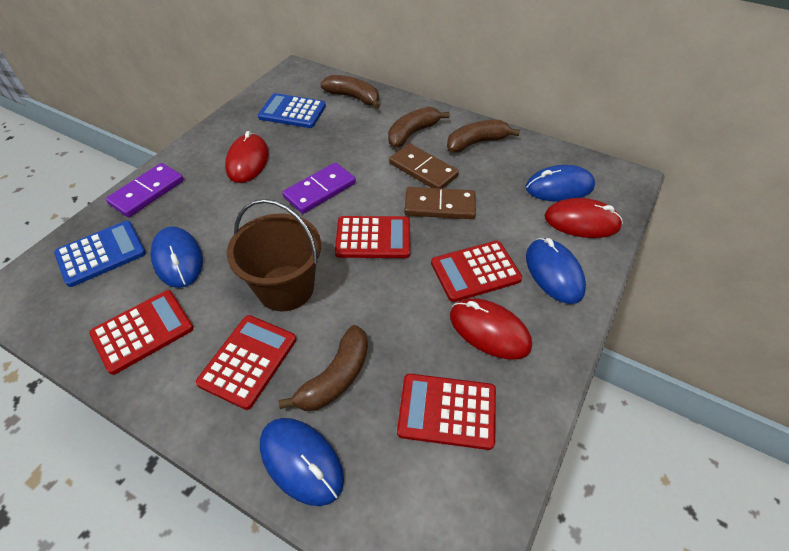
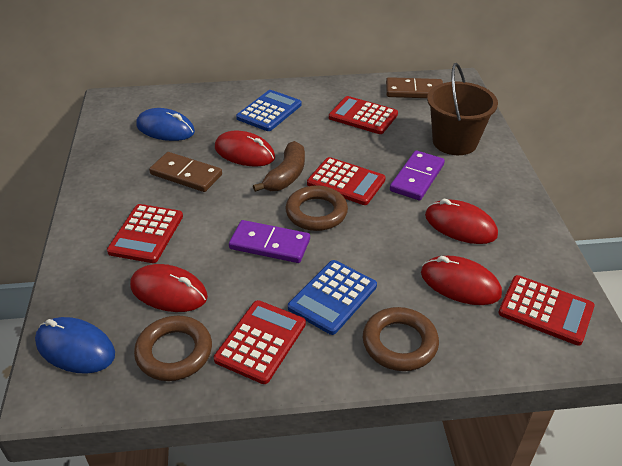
blue mouse: 4 -> 2
brown banana: 4 -> 1
brown ring: 0 -> 3
red mouse: 3 -> 4

